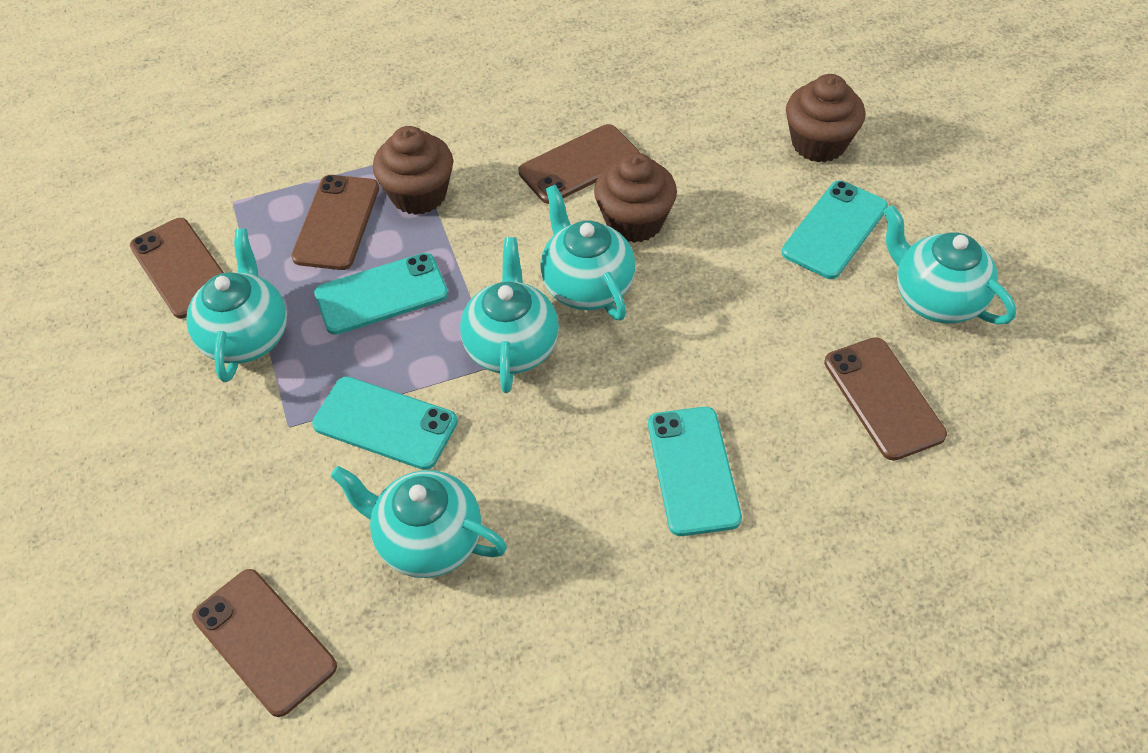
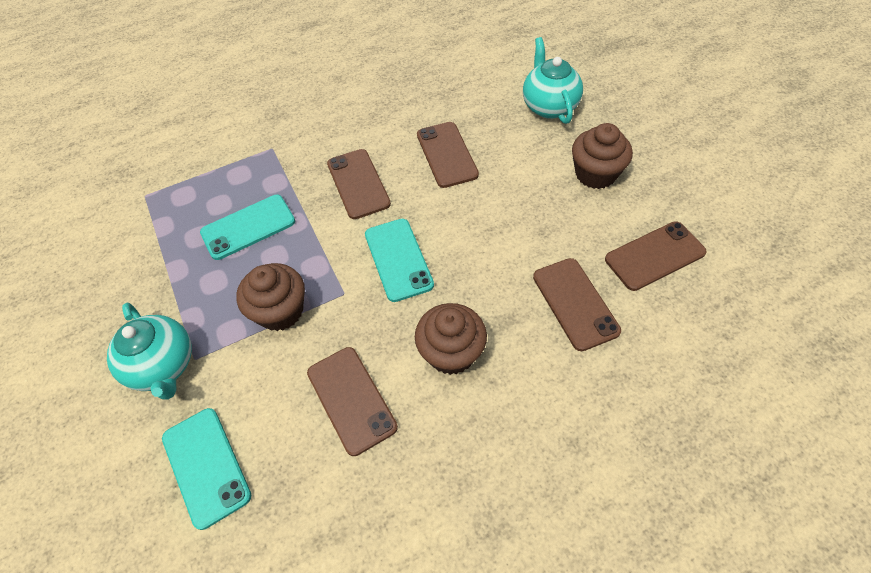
turquoise phone: 4 -> 3
turquoise teapot: 5 -> 2

